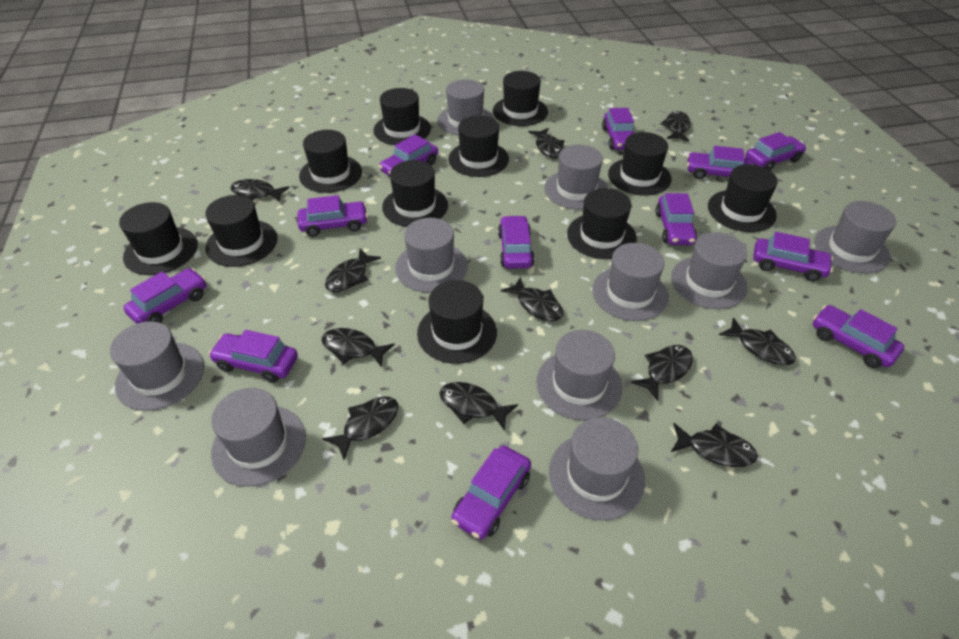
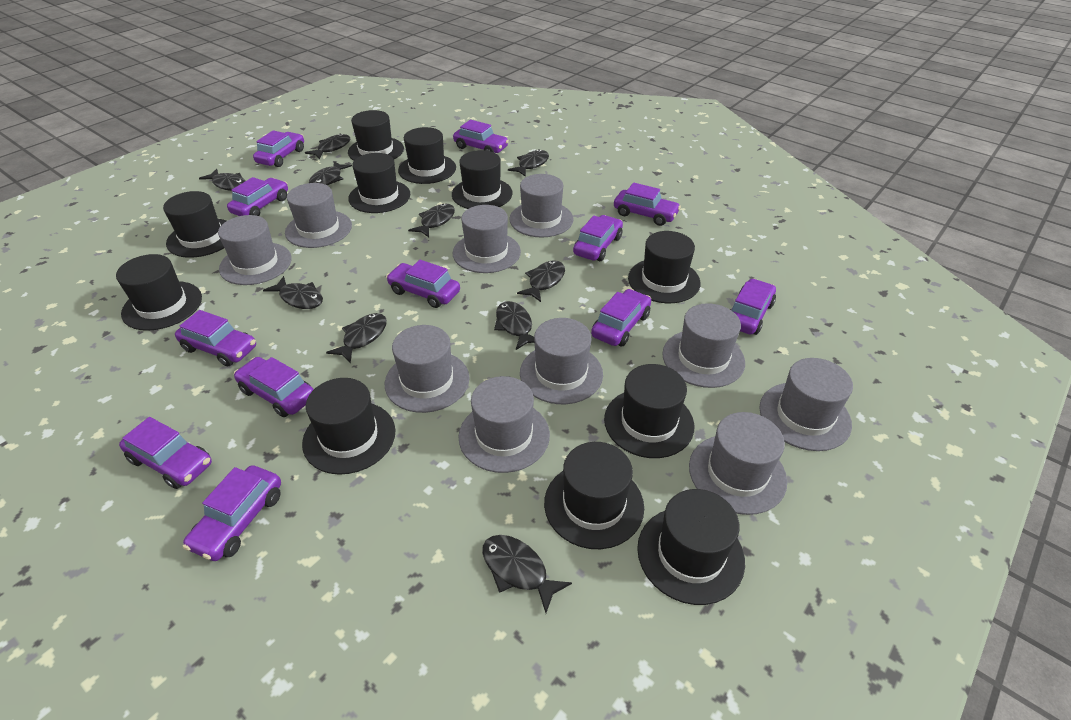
black fish: 11 -> 10

